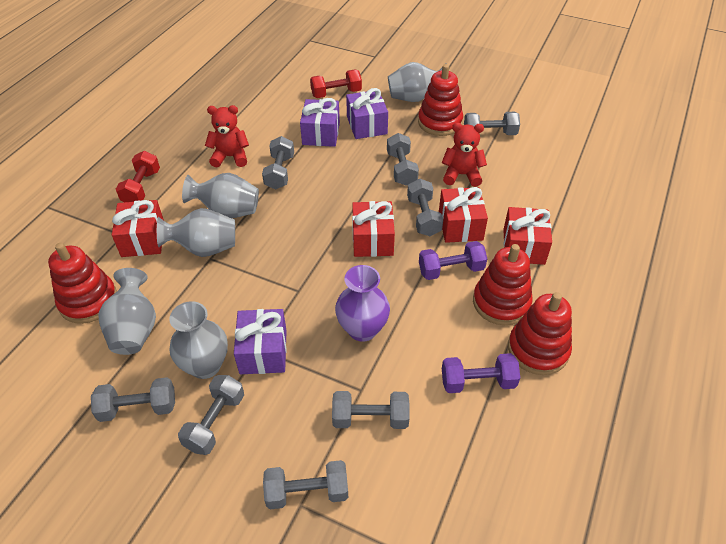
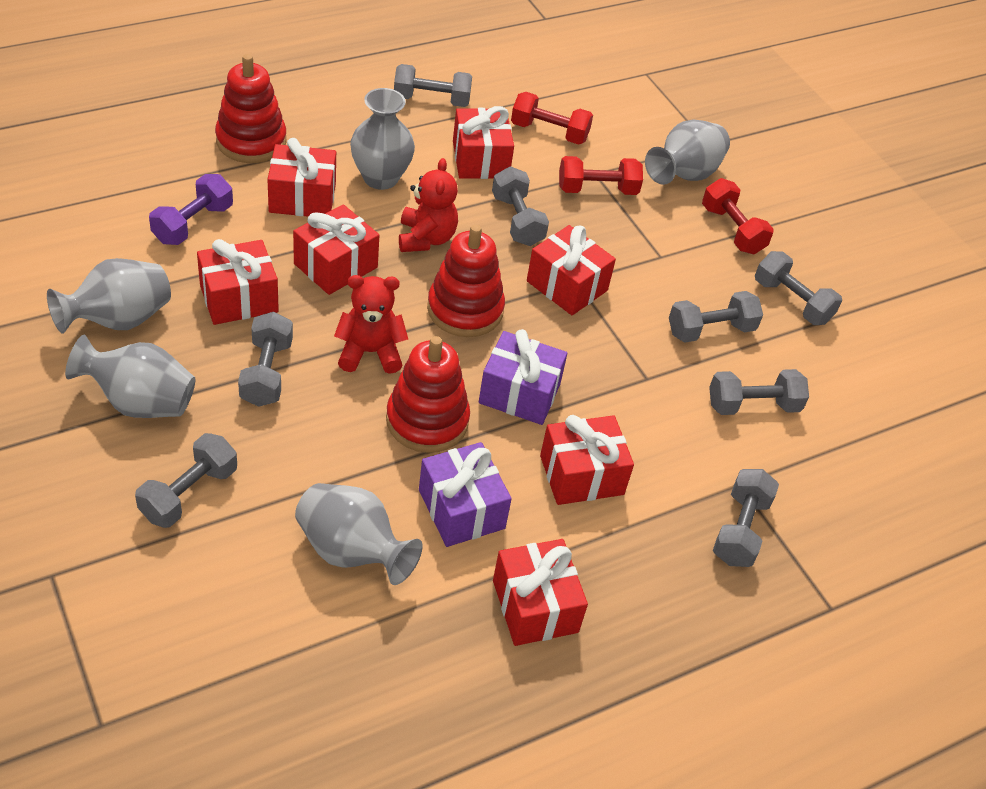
purple dumbbell: 2 -> 1
purple gift: 3 -> 2
purple vase: 1 -> 0
red dumbbell: 2 -> 3
red gift: 4 -> 7
red stacking toy: 4 -> 3

